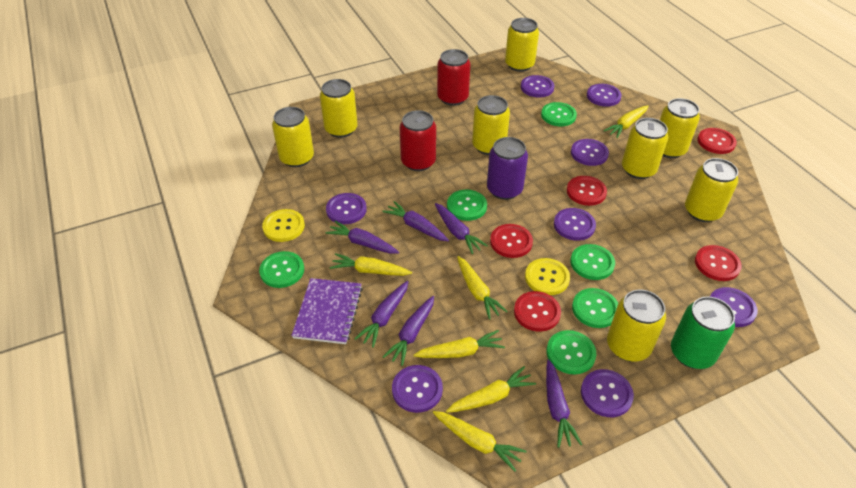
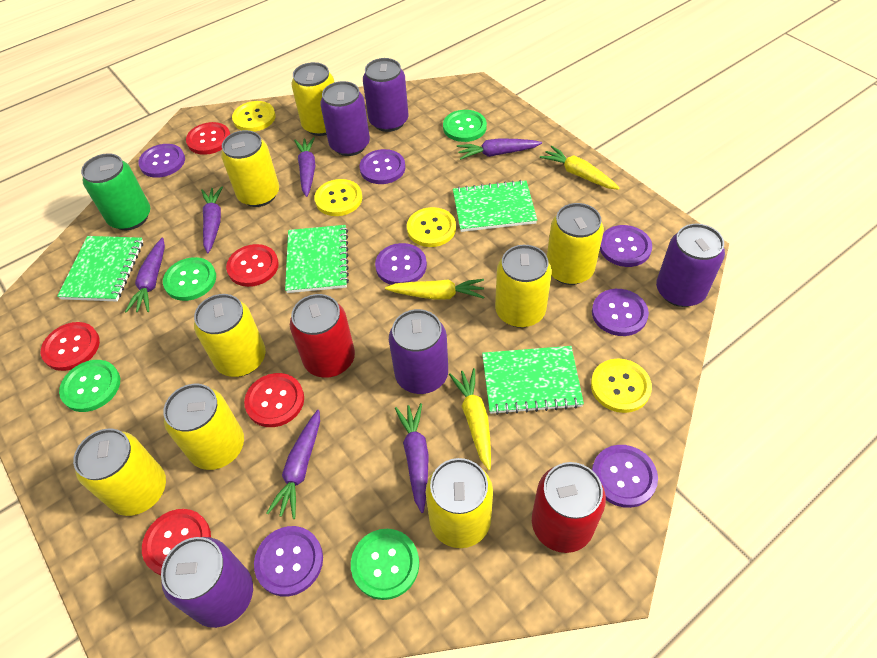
green button: 6 -> 4
green notebook: 0 -> 4
purple button: 8 -> 7
purple can: 1 -> 5
purple notebook: 1 -> 0
yellow button: 2 -> 4
yellow carrot: 6 -> 3

